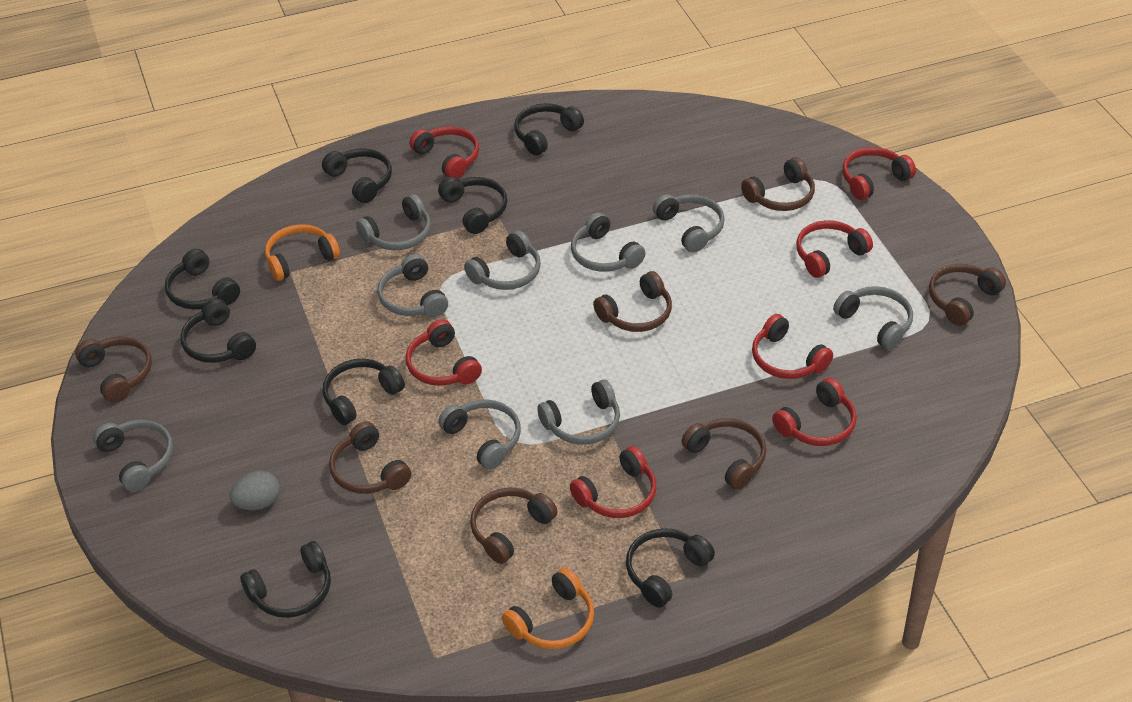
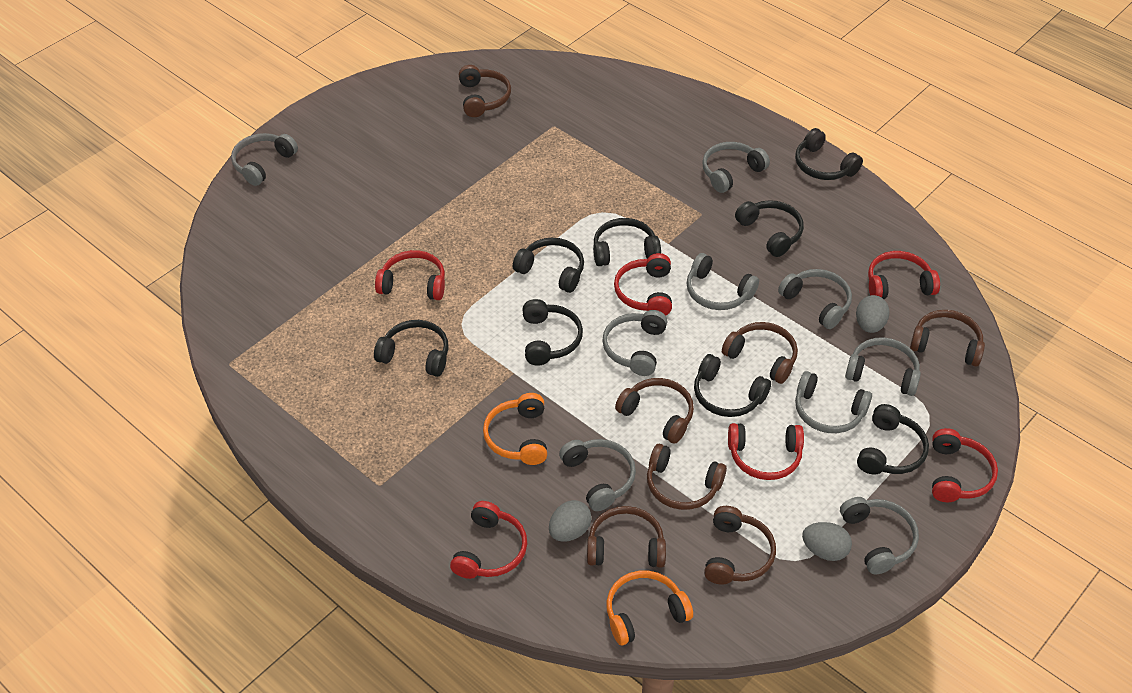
grey egg: 1 -> 3
red headphones: 7 -> 6

